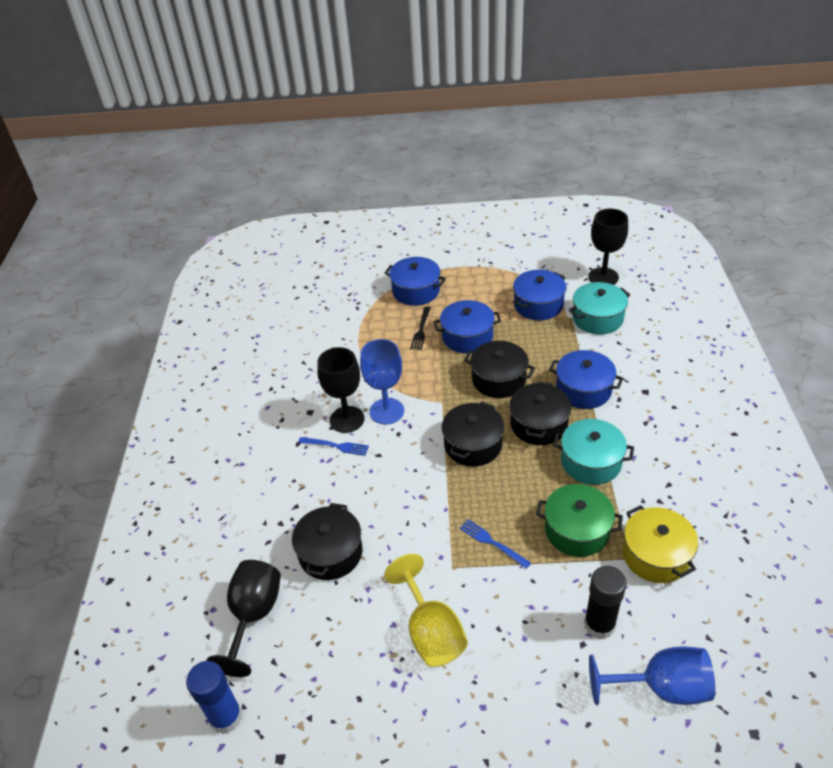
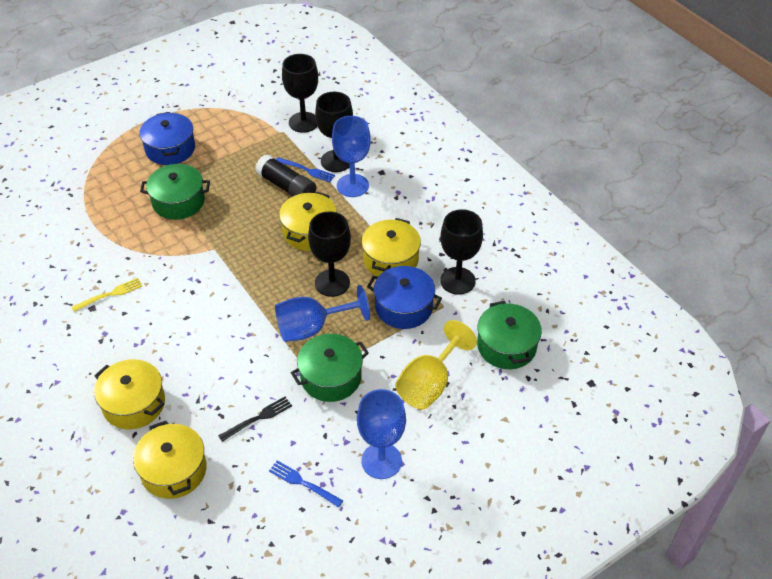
black goblet: 3 -> 4
black pot: 4 -> 0
blue glue stick: 1 -> 0
blue goblet: 2 -> 3
blue pot: 4 -> 2
green pot: 1 -> 3
turquoise pot: 2 -> 0
yellow fork: 0 -> 1
yellow pot: 1 -> 4

